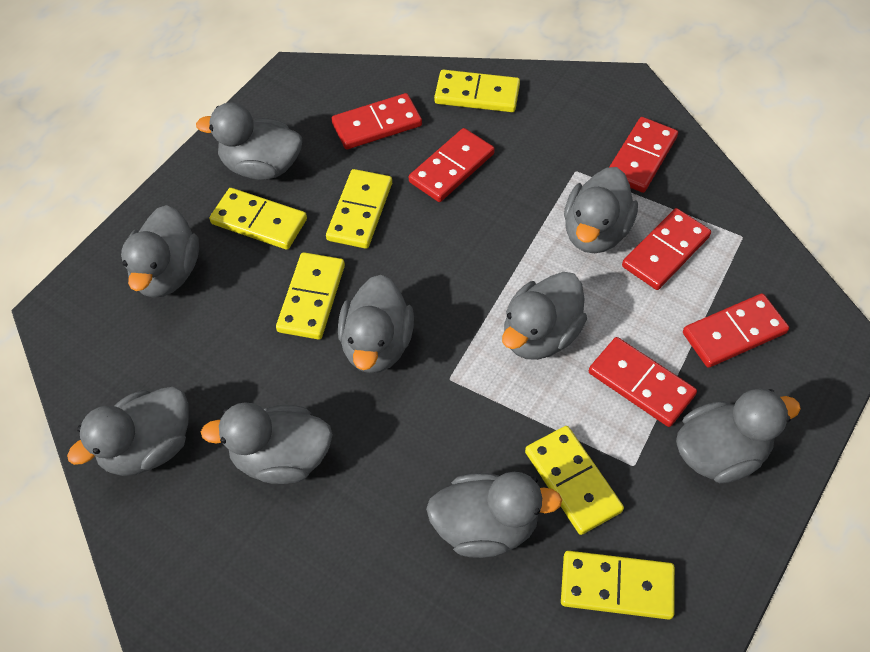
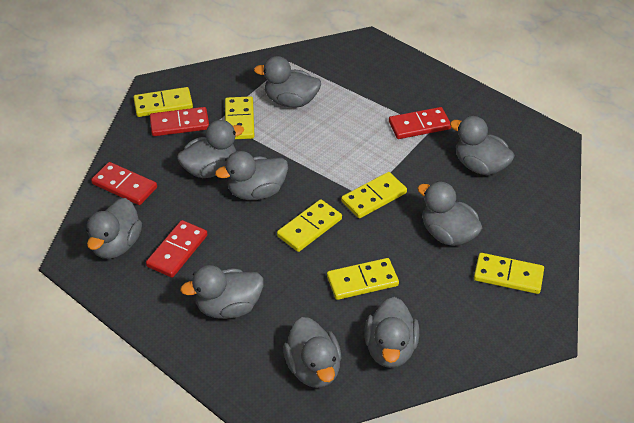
red domino: 6 -> 4

